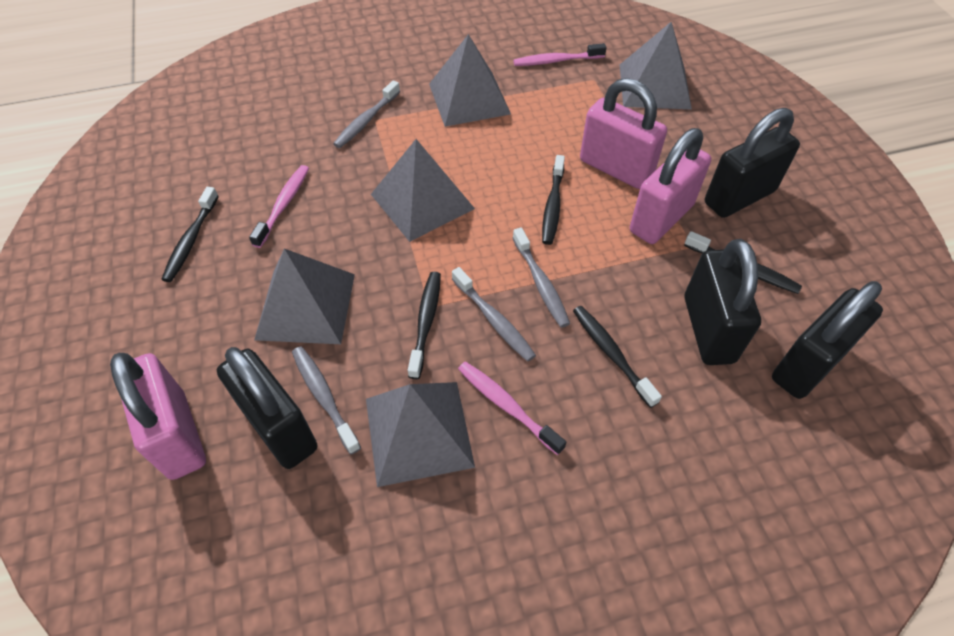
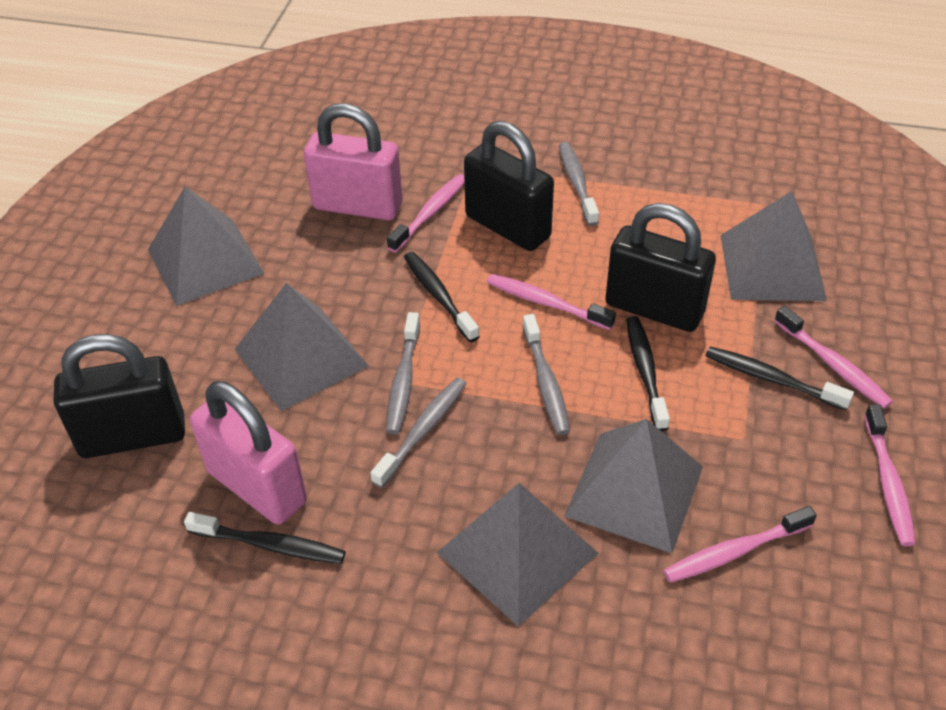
black padlock: 4 -> 3
black toothbrush: 5 -> 4
pink padlock: 3 -> 2
pink toothbrush: 3 -> 5

